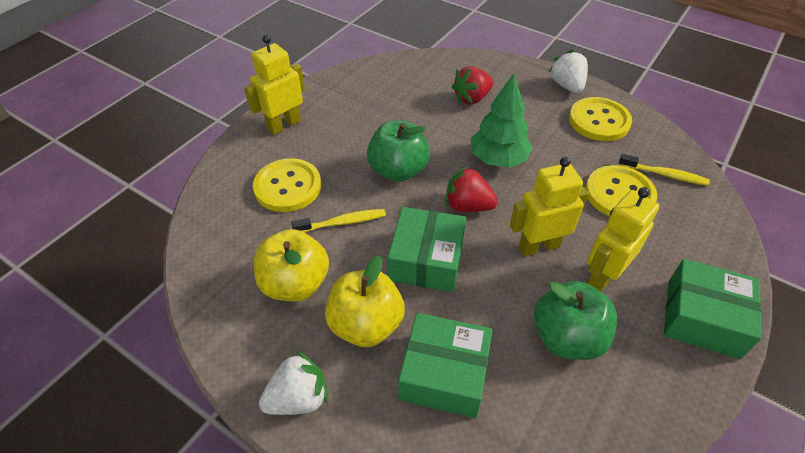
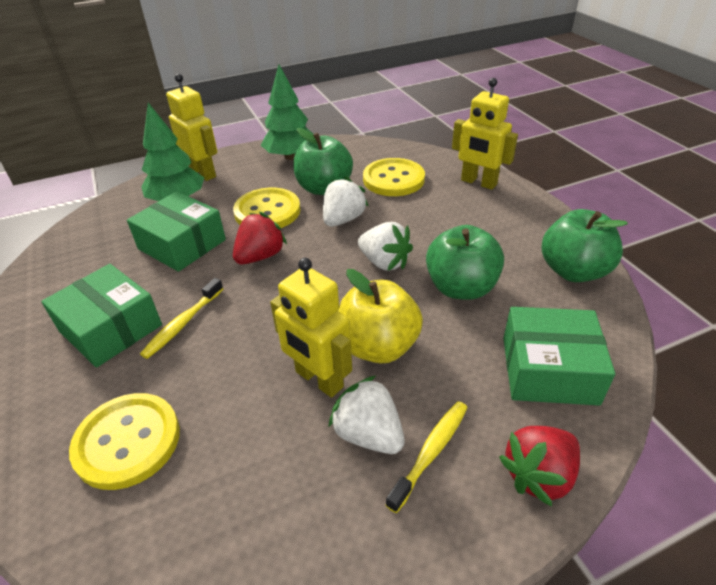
green apple: 2 -> 3
green tree: 1 -> 2
white strawberry: 2 -> 3
yellow apple: 2 -> 1

